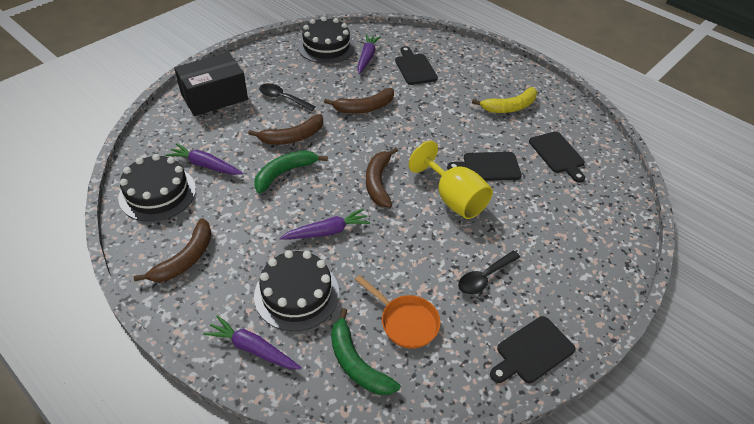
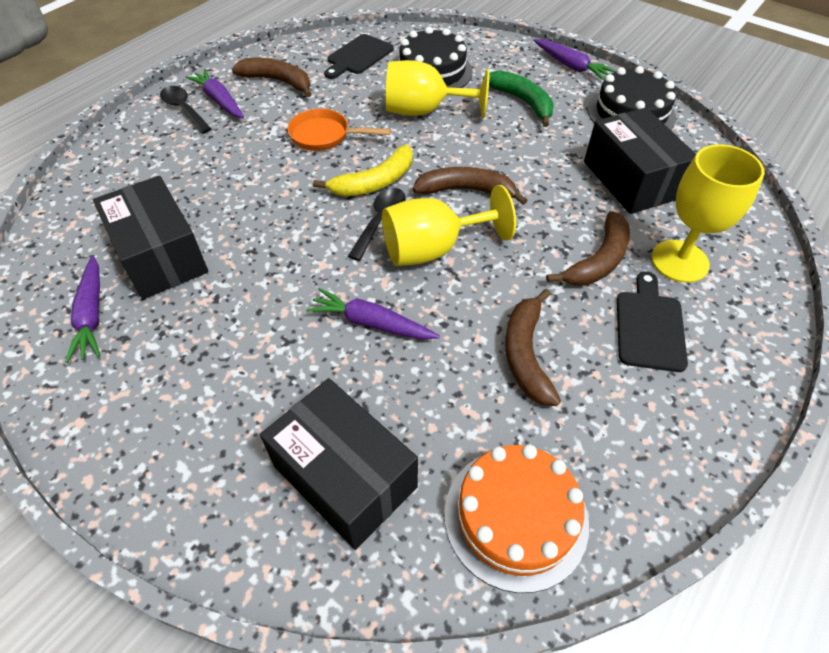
black box: 1 -> 3
black cake: 3 -> 2
black cutting board: 4 -> 2
green banana: 2 -> 1
orange cake: 0 -> 1
yellow goblet: 1 -> 3

